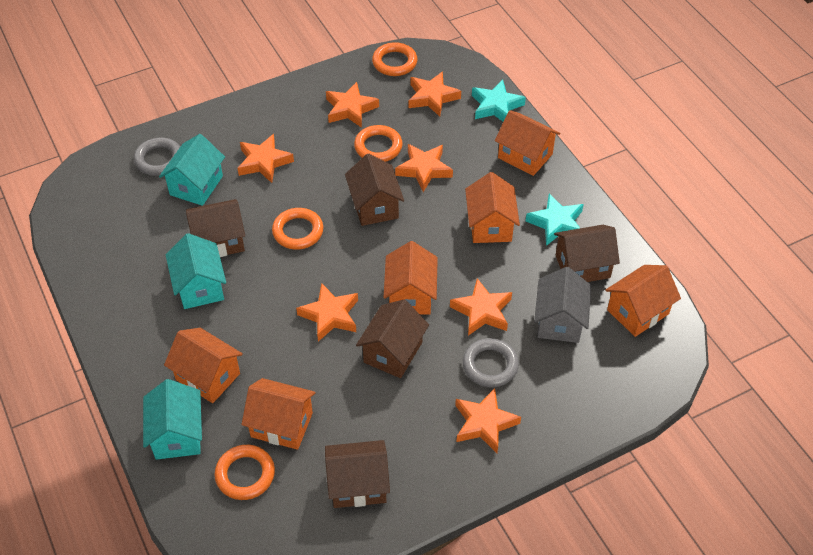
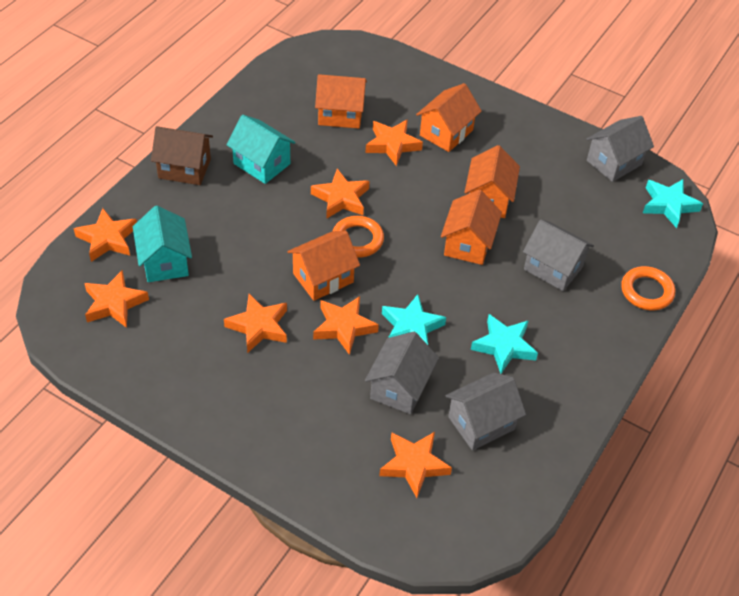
brown house: 5 -> 1
grey house: 1 -> 4
grey ring: 2 -> 0
orange house: 6 -> 5
orange ring: 4 -> 2
turquoise house: 3 -> 2
turquoise star: 2 -> 3

